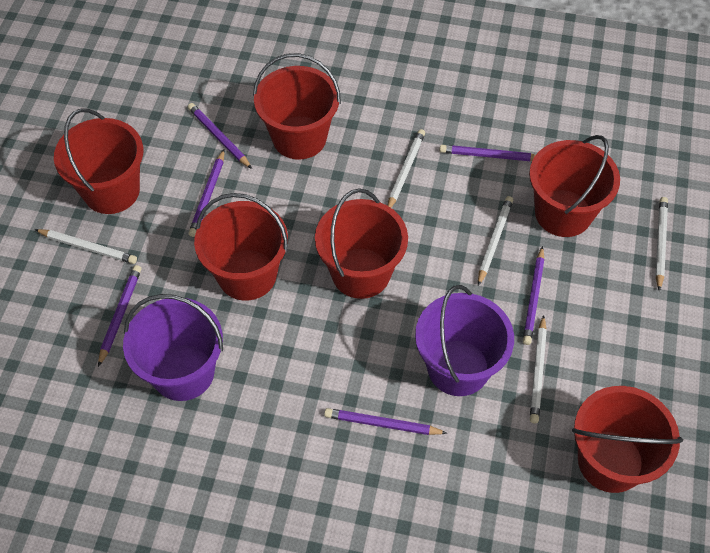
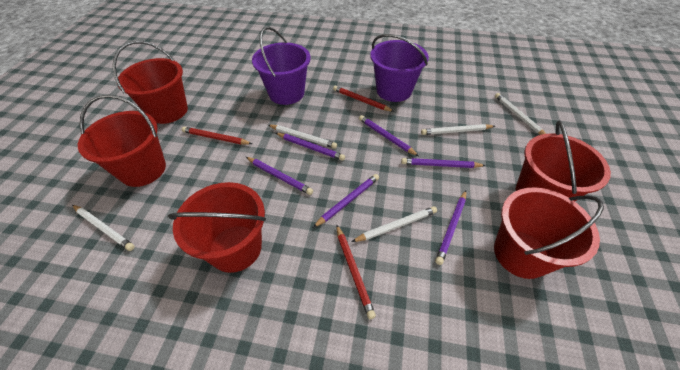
red bucket: 6 -> 5
red pencil: 0 -> 3

